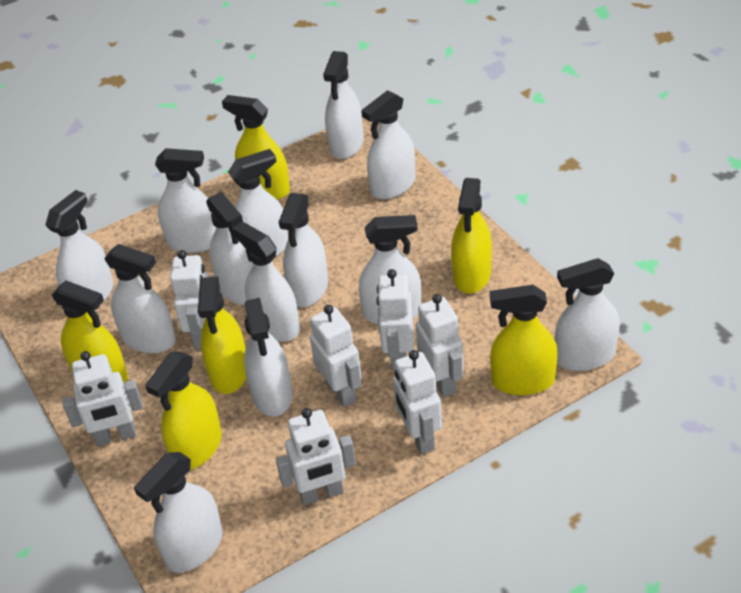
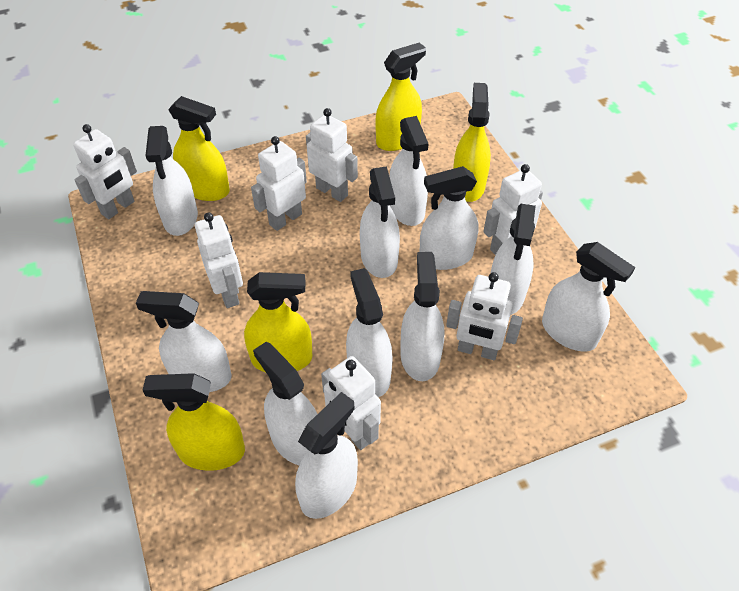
white spray bottle: 13 -> 11
yellow spray bottle: 6 -> 5

